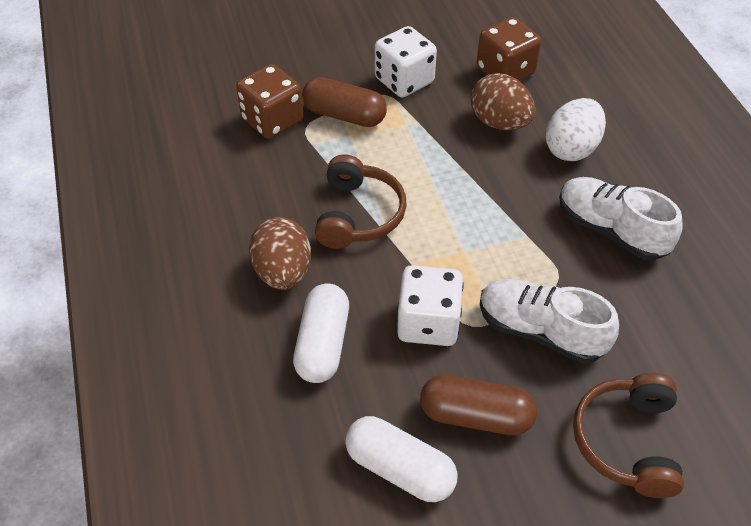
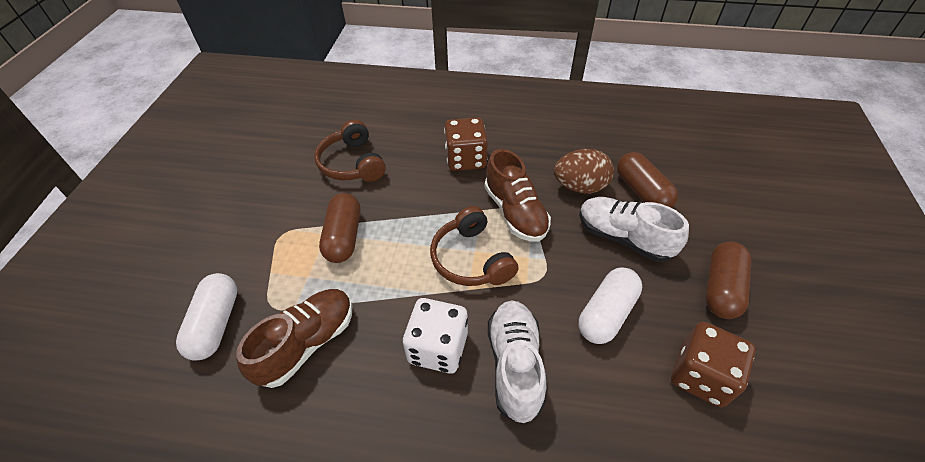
brown capsule: 2 -> 3
brown egg: 2 -> 1
brown shoe: 0 -> 2
white dice: 2 -> 1
white egg: 1 -> 0

